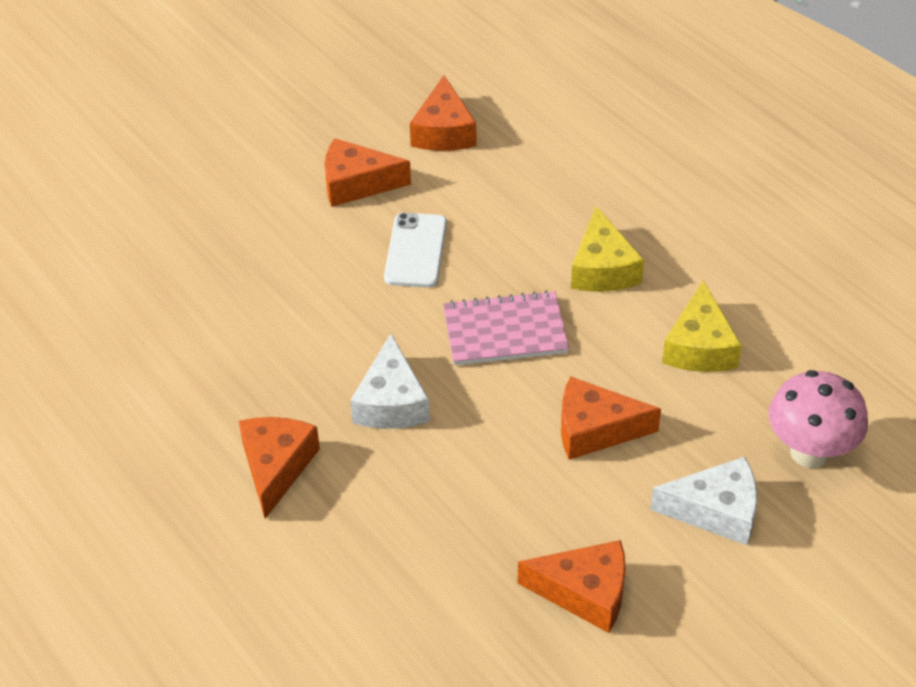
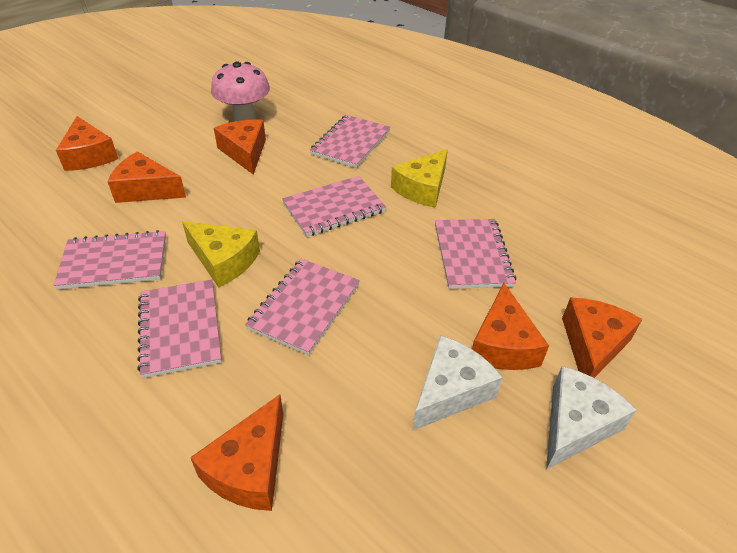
orange cheese: 5 -> 6
pink notebook: 1 -> 6
white phone: 1 -> 0

